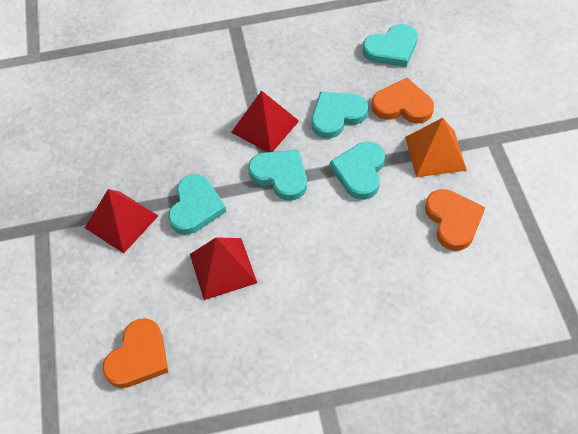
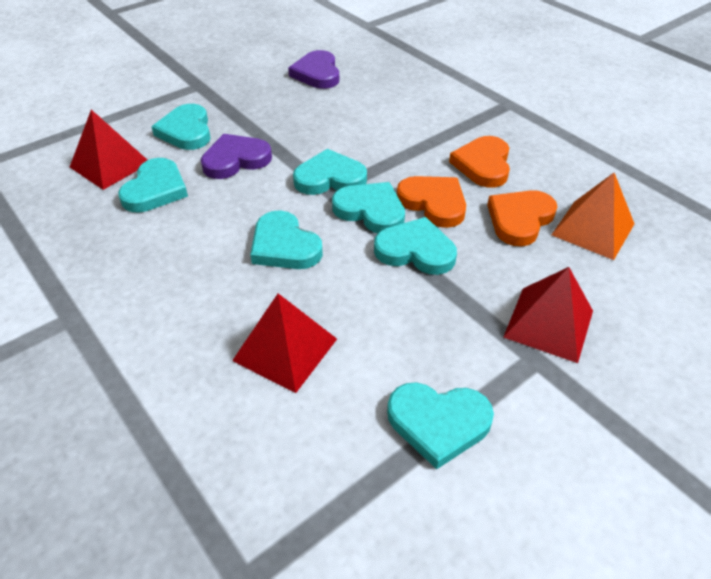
purple heart: 0 -> 2
turquoise heart: 5 -> 7

